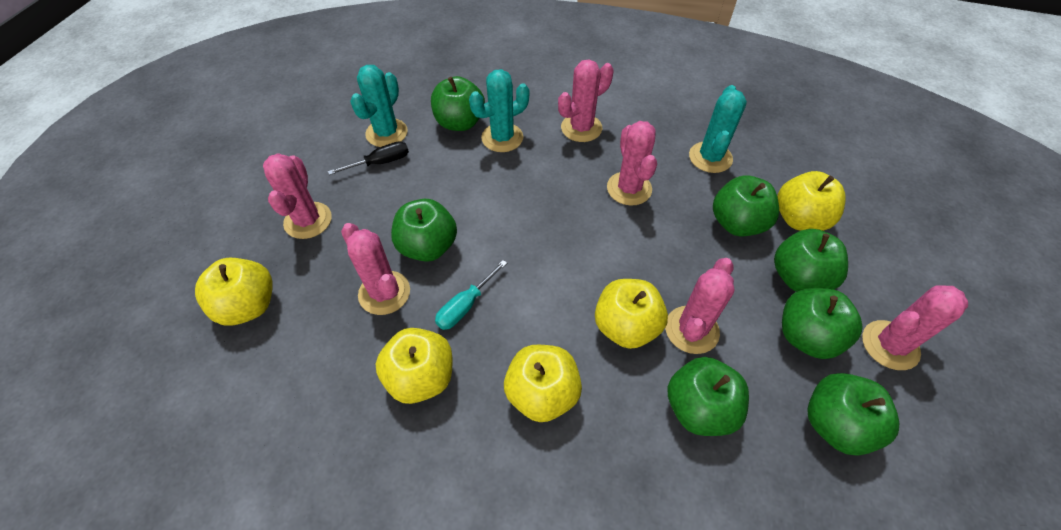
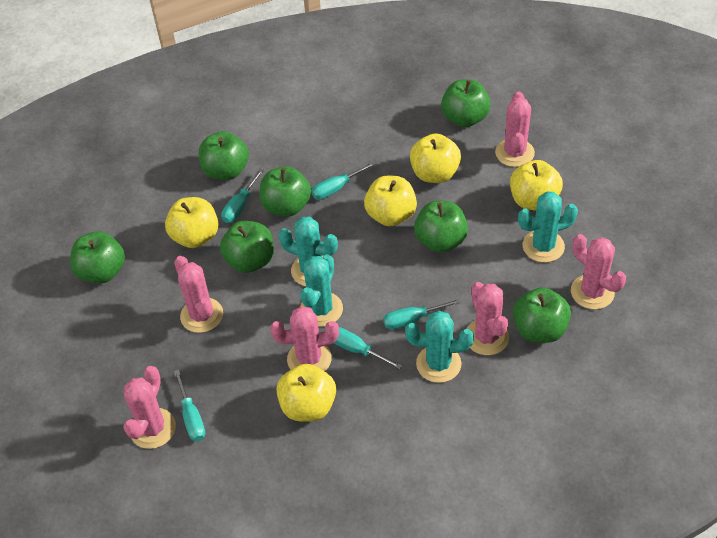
black screwdriver: 1 -> 0
turquoise cactus: 3 -> 4
turquoise screwdriver: 1 -> 5

